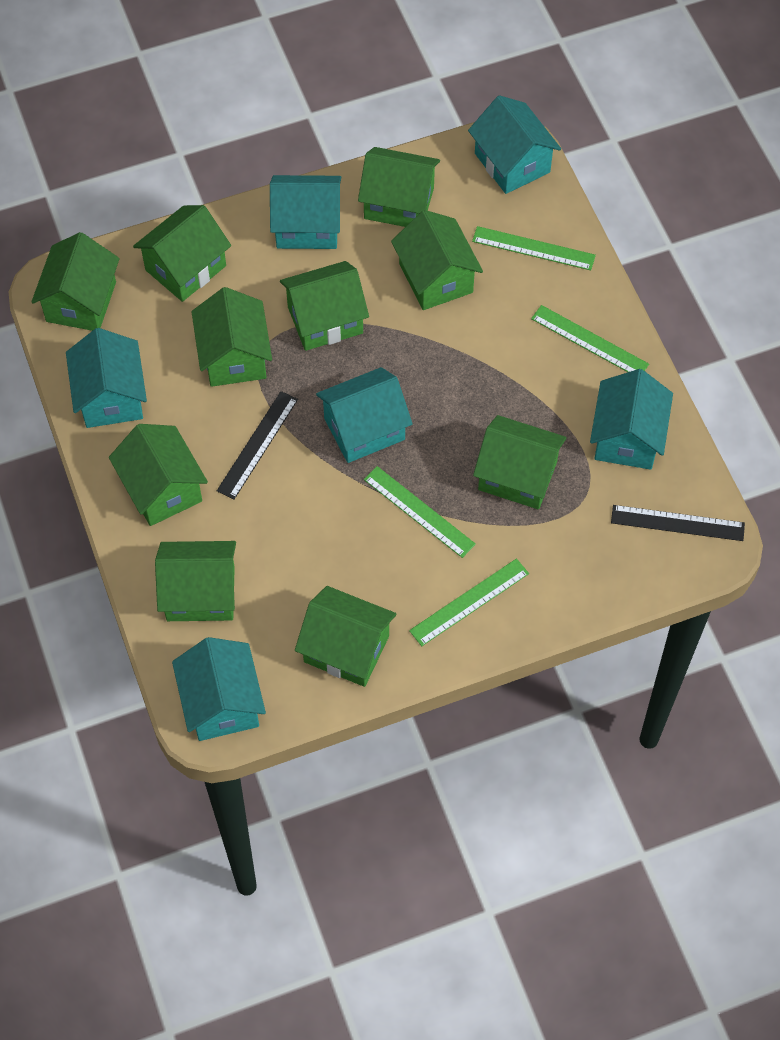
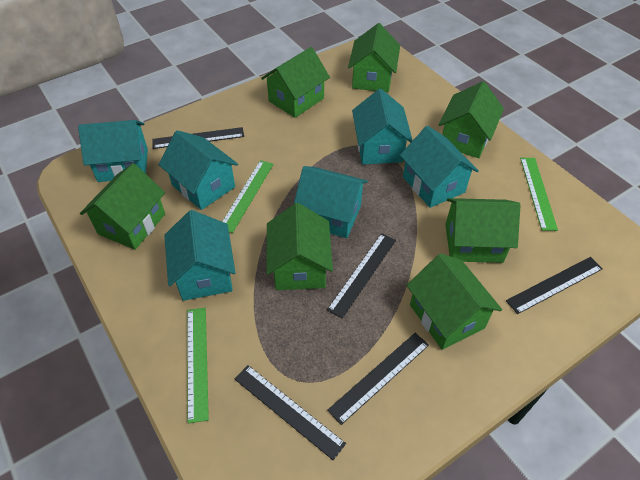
black ruler: 2 -> 5
green house: 10 -> 7
green ruler: 4 -> 3

